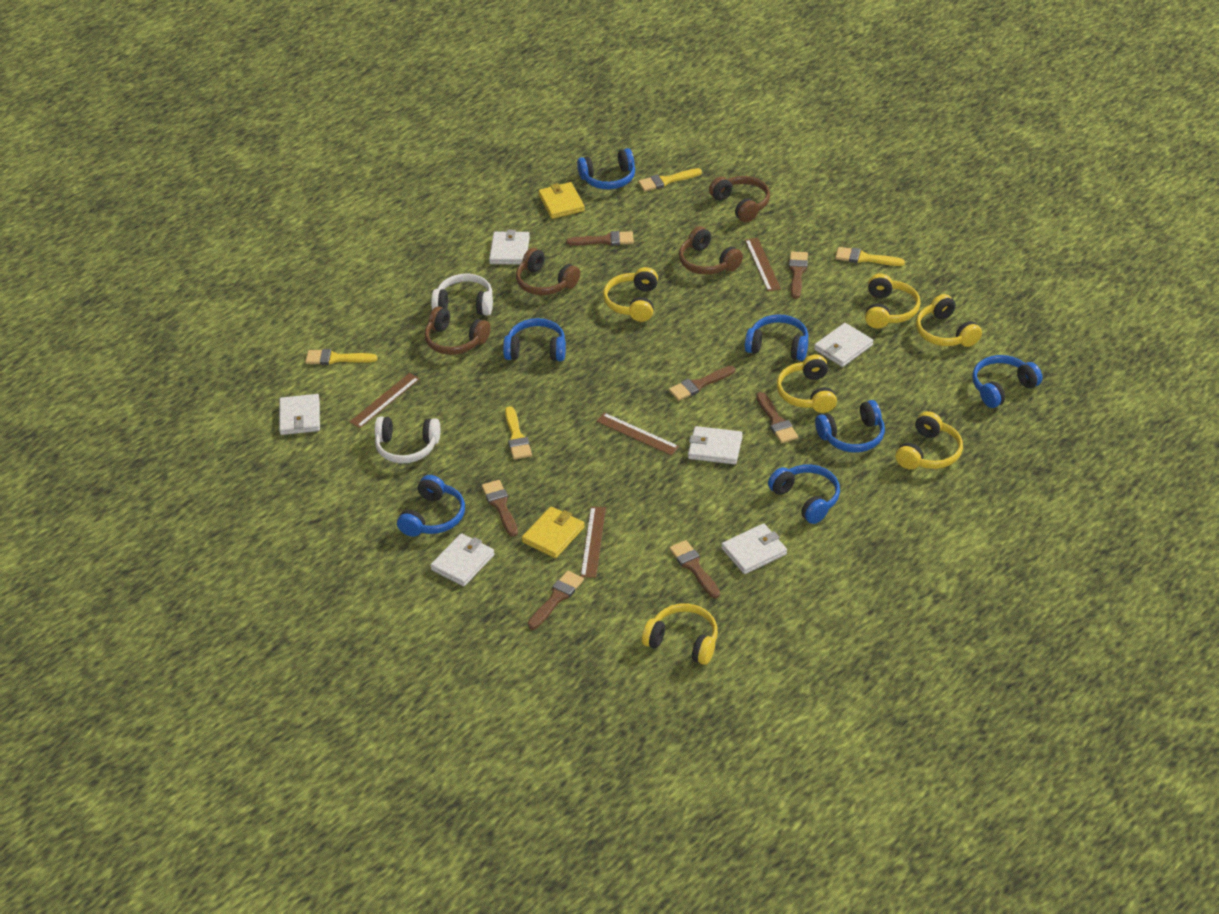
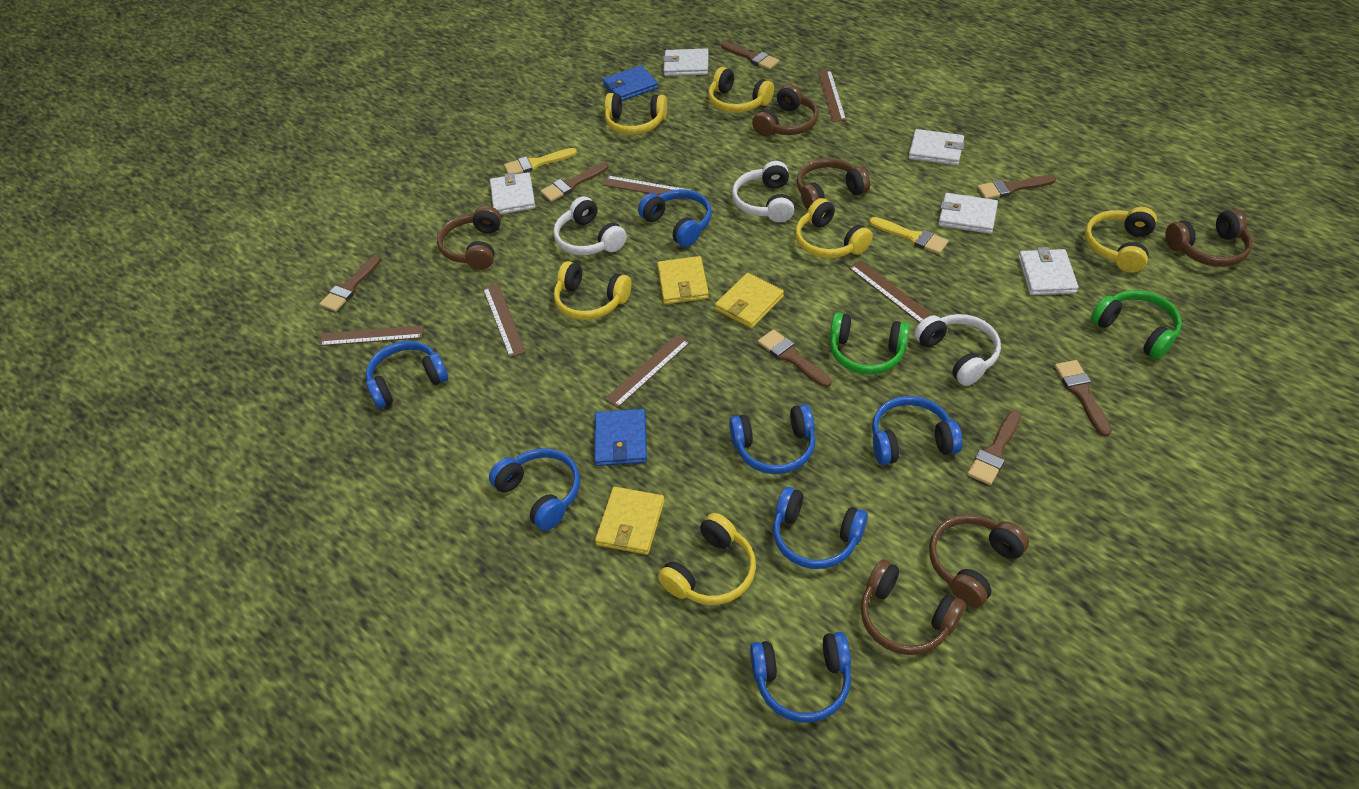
blue wallet: 0 -> 2
brown headphones: 4 -> 6
brown ruler: 4 -> 6
green headphones: 0 -> 2
white headphones: 2 -> 3
white wallet: 6 -> 5
yellow brush: 4 -> 2
yellow wallet: 2 -> 3

